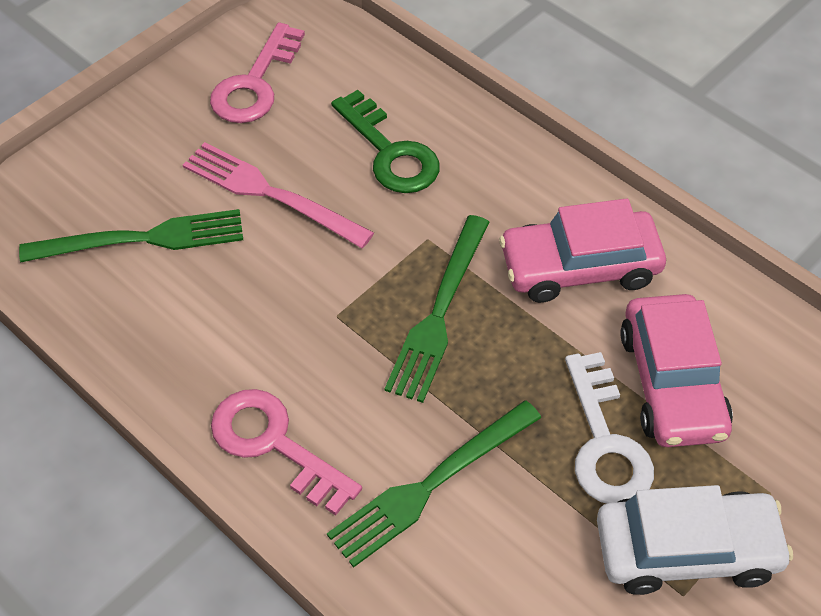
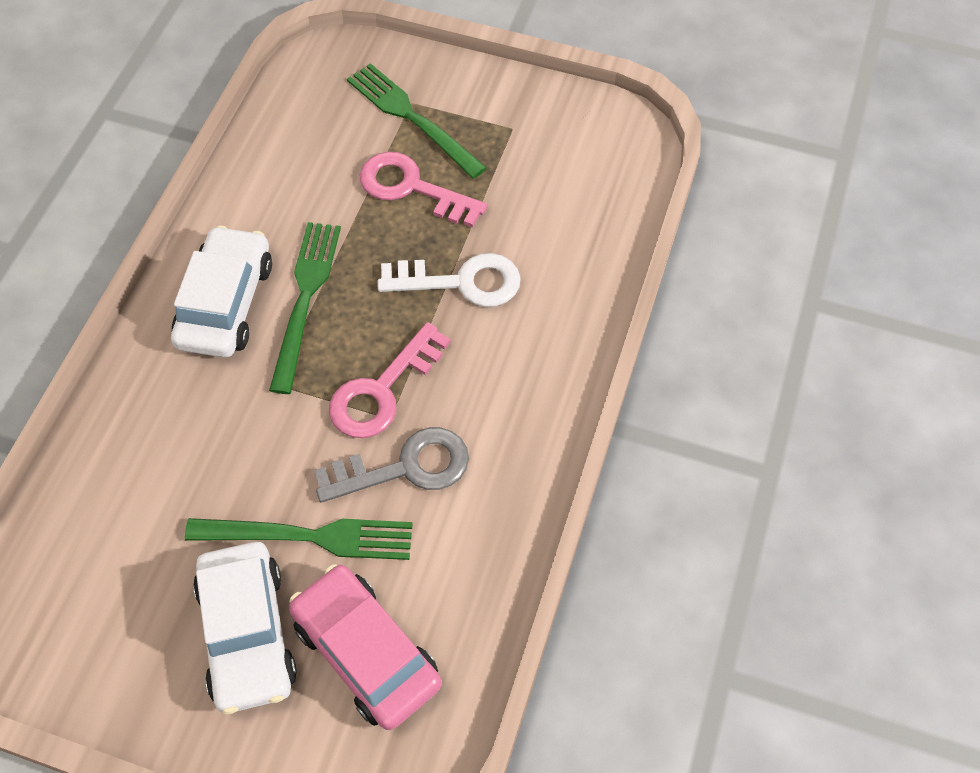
green key: 1 -> 0
grey key: 0 -> 1
pink car: 2 -> 1
pink fork: 1 -> 0
white car: 1 -> 2

